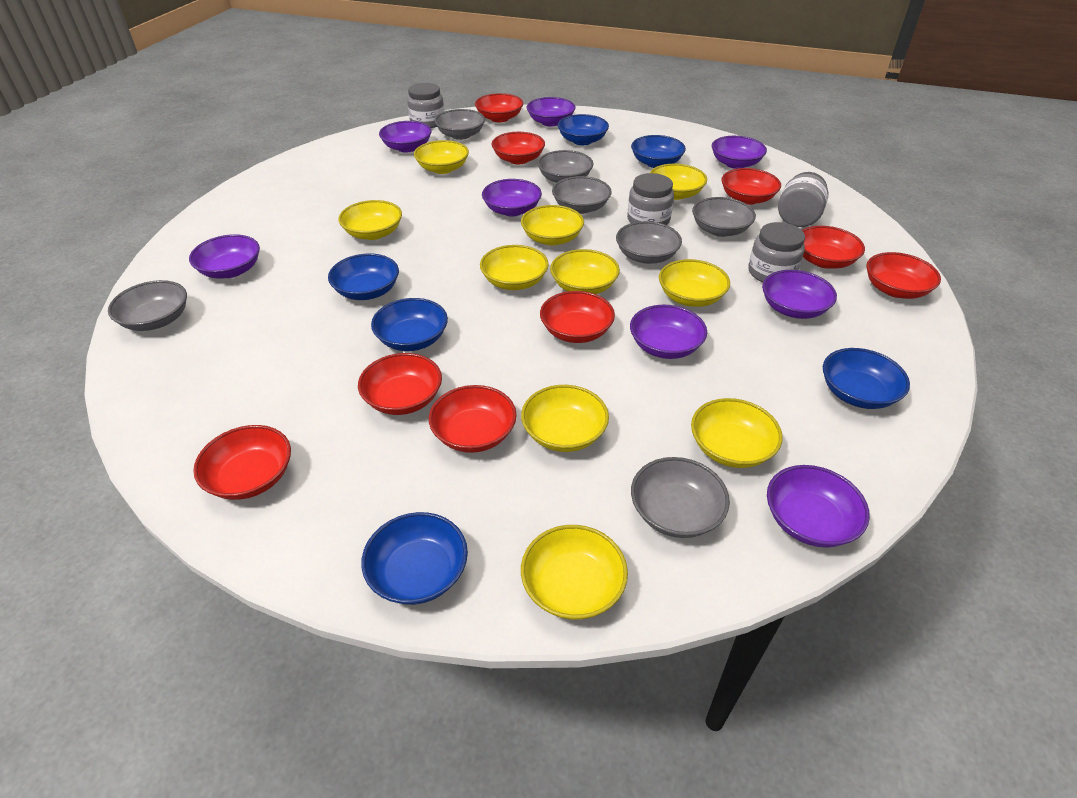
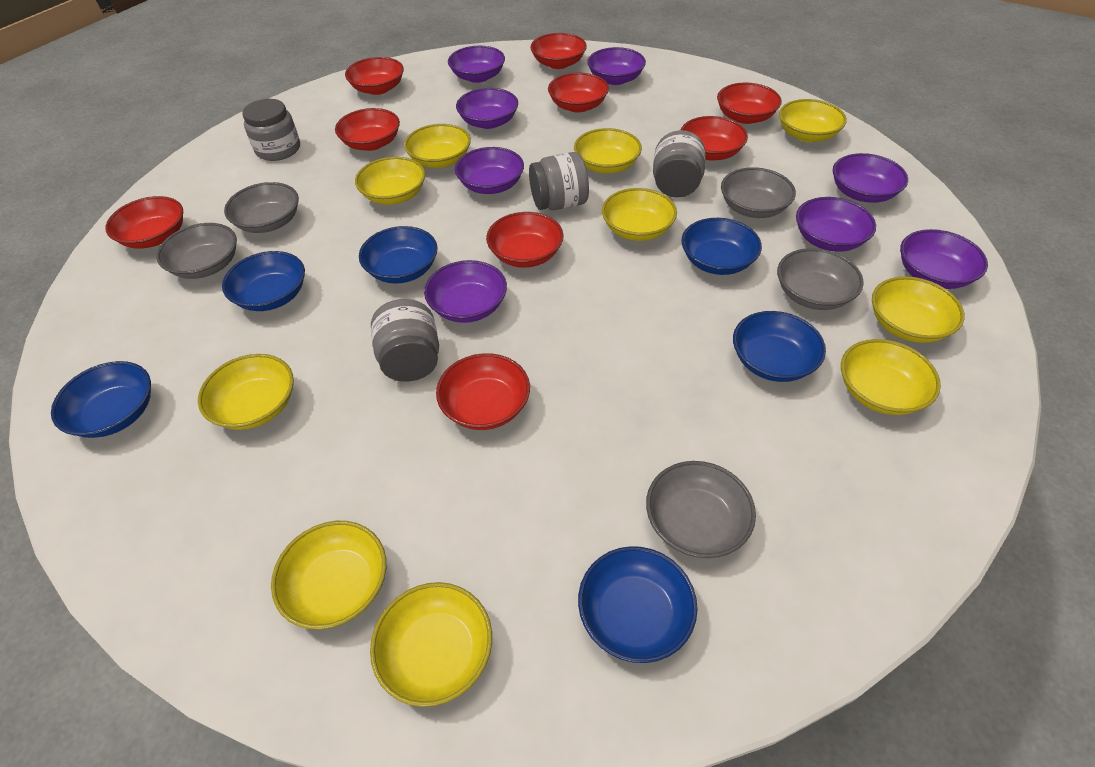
grey bowl: 7 -> 5

